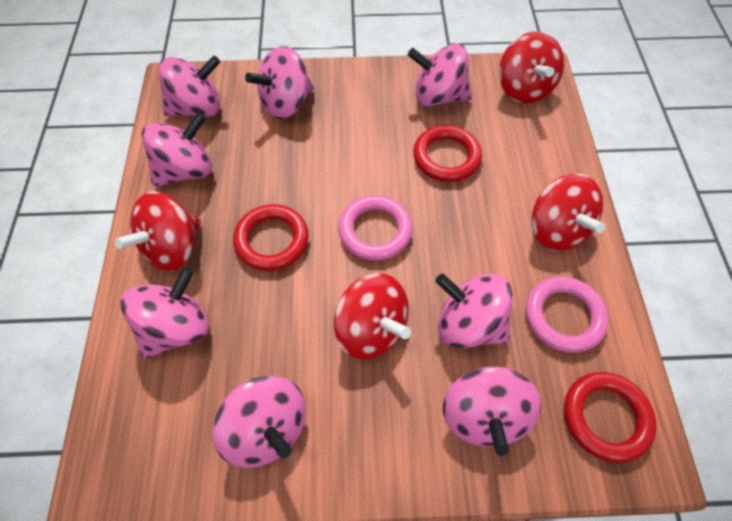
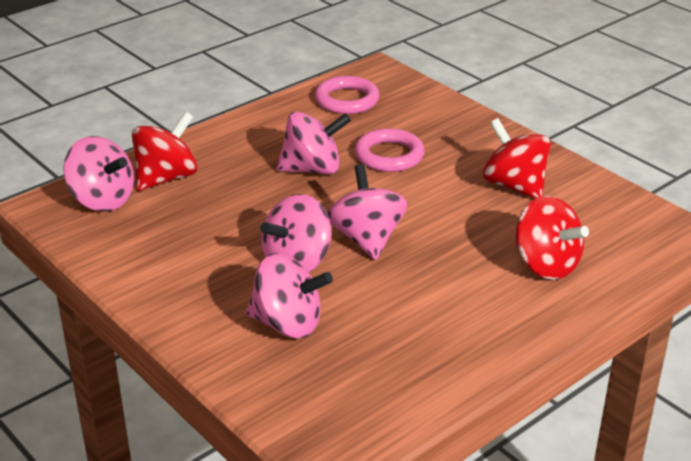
pink spinning top: 8 -> 5
red ring: 3 -> 0
red spinning top: 4 -> 3

